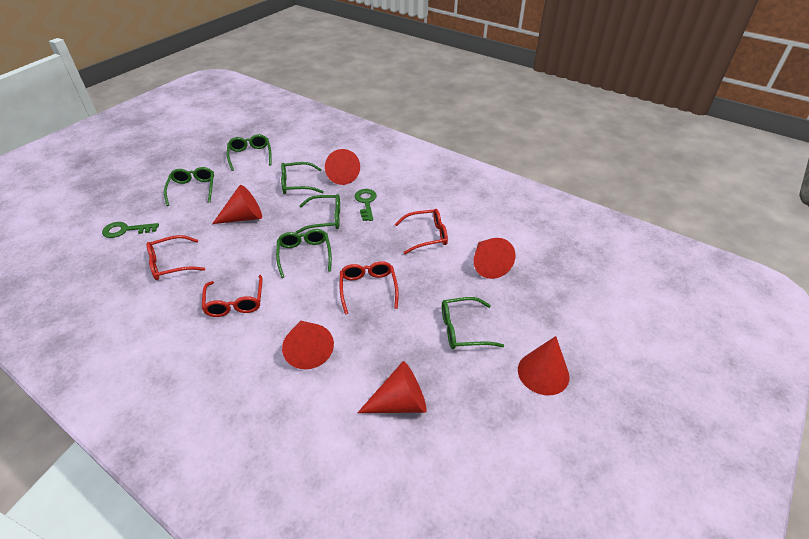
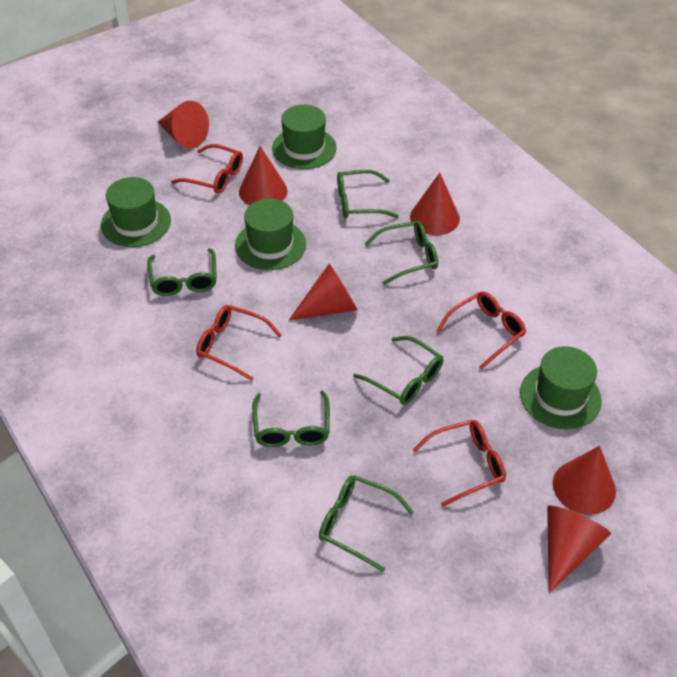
green hat: 0 -> 4
green key: 2 -> 0

